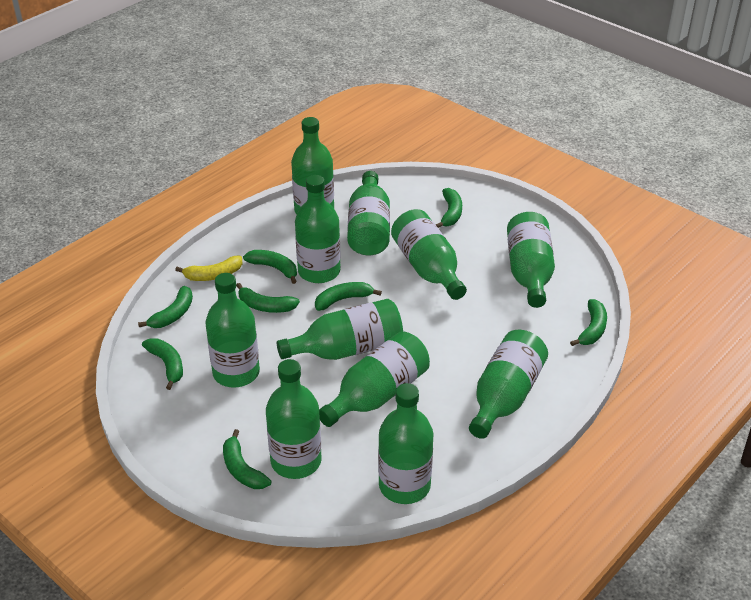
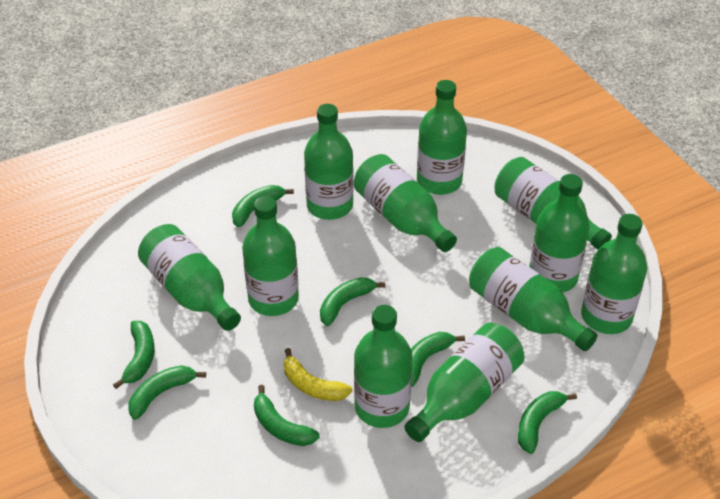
green banana: 8 -> 7

